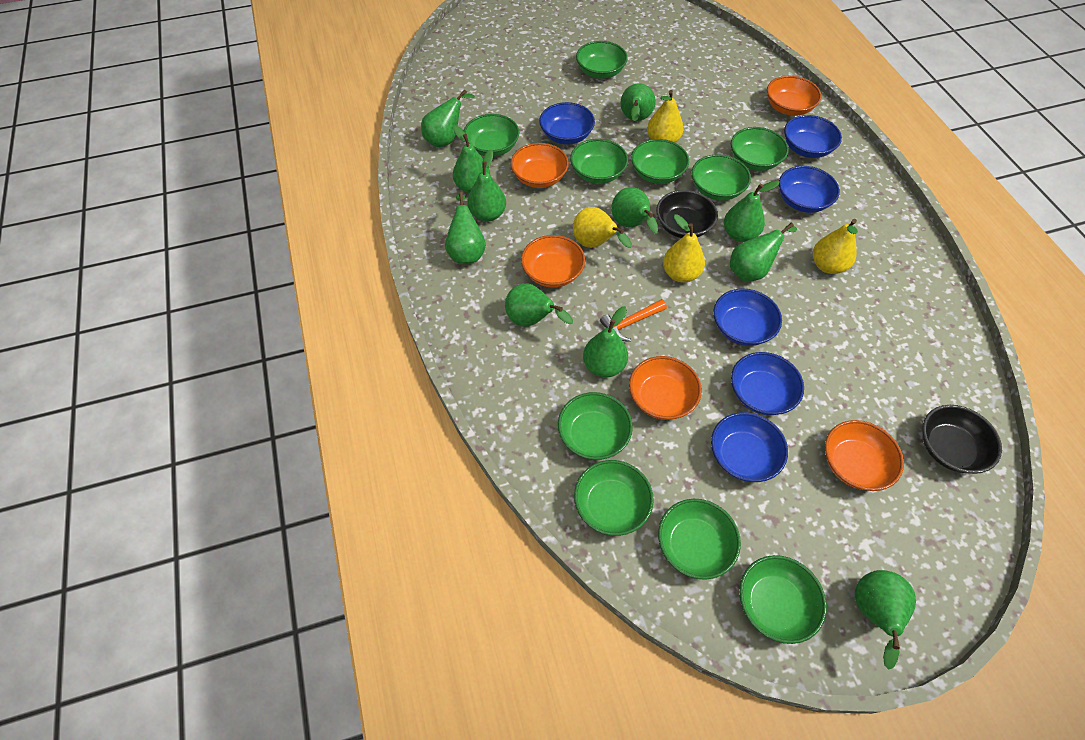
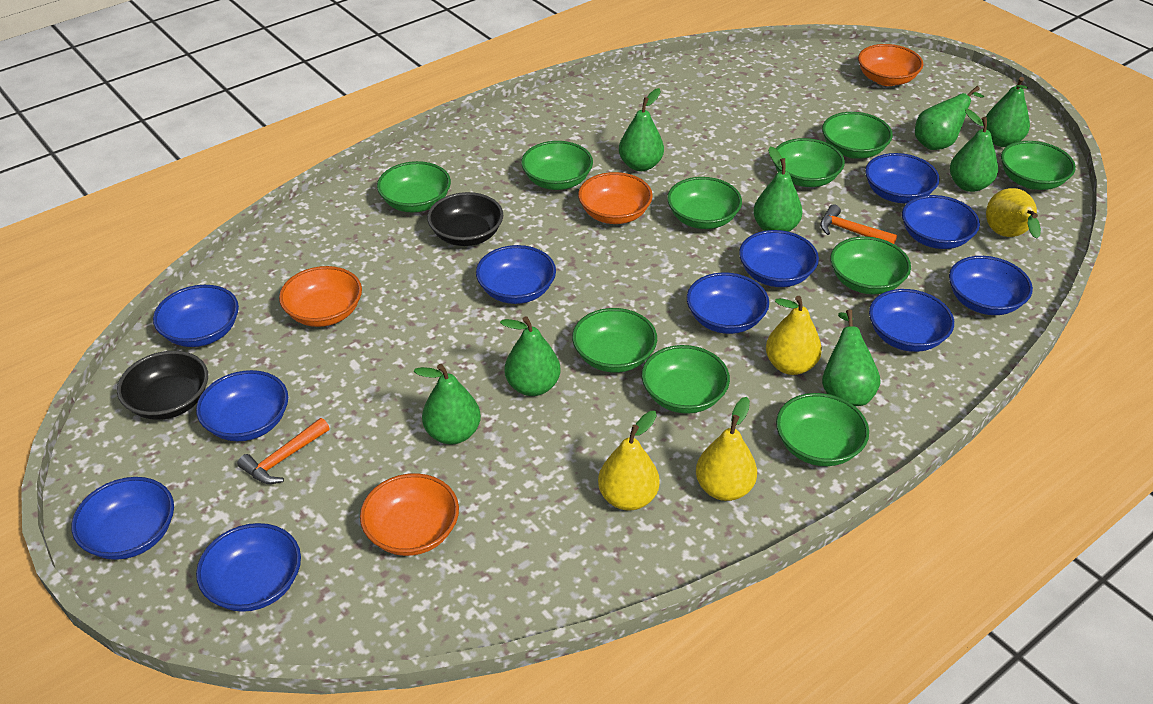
blue bowl: 6 -> 11
green pear: 11 -> 8
orange bowl: 5 -> 4
orange hammer: 1 -> 2

